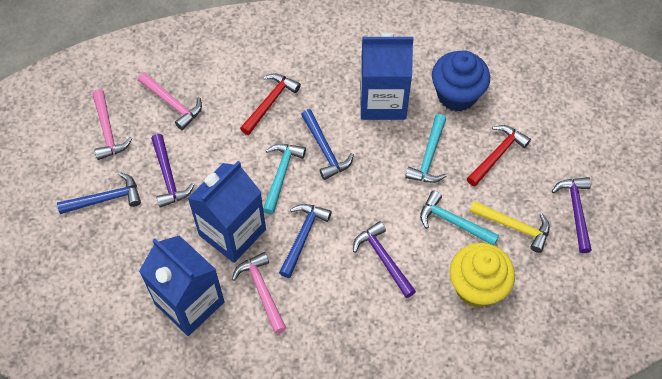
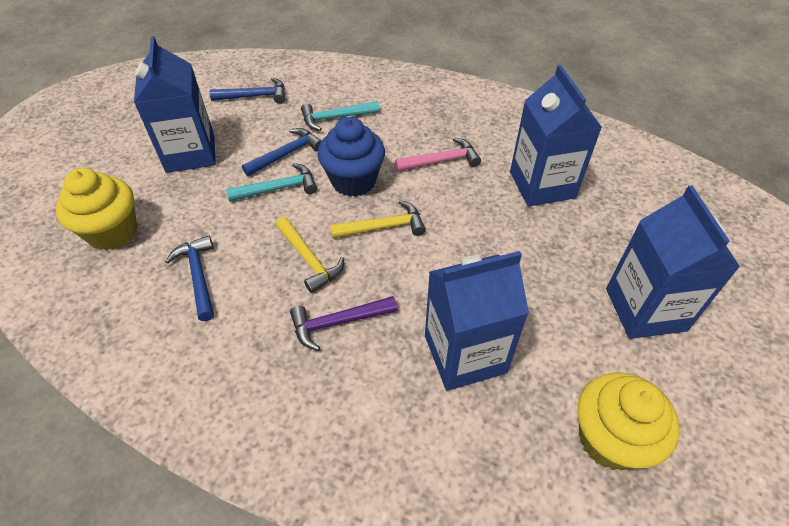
blue carton: 3 -> 4
pink hammer: 3 -> 1
purple hammer: 3 -> 1
red hammer: 2 -> 0
turquoise hammer: 3 -> 2
yellow cupcake: 1 -> 2
yellow hammer: 1 -> 2

